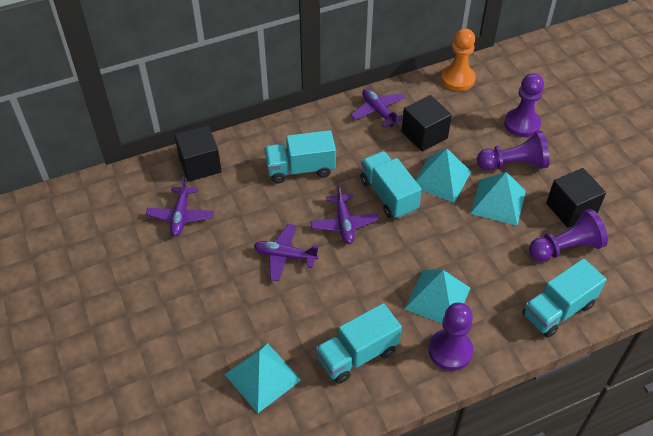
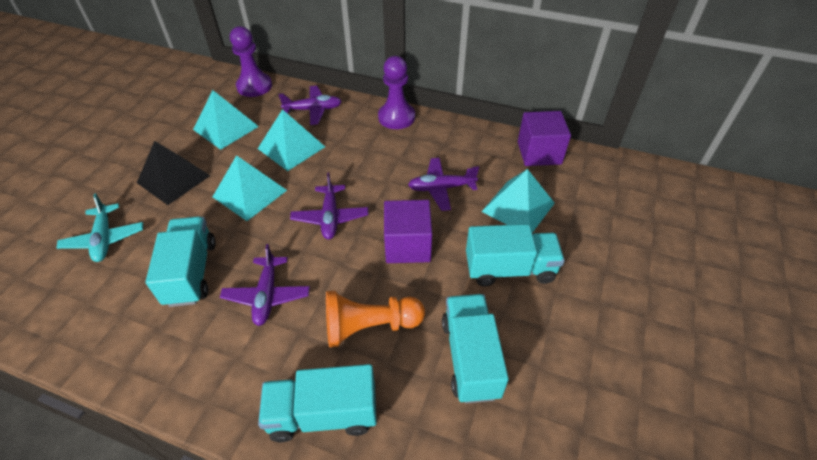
black cube: 3 -> 0
black pyramid: 0 -> 1
purple cube: 0 -> 2
purple pawn: 4 -> 2
turquoise plane: 0 -> 1

